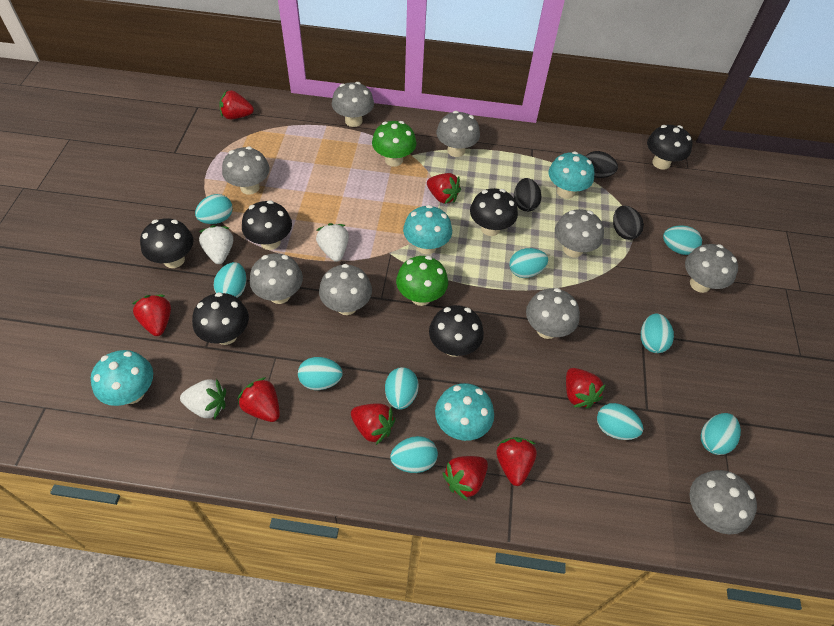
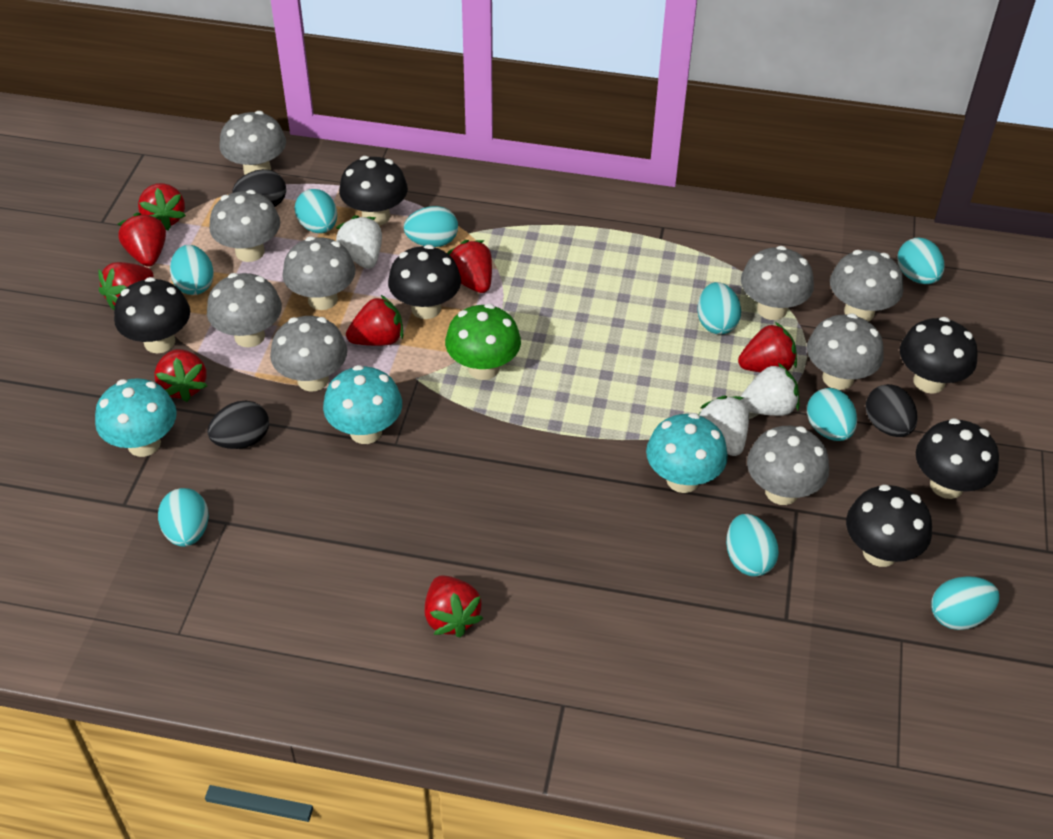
green mushroom: 2 -> 1
turquoise egg: 10 -> 9
turquoise mushroom: 4 -> 3

